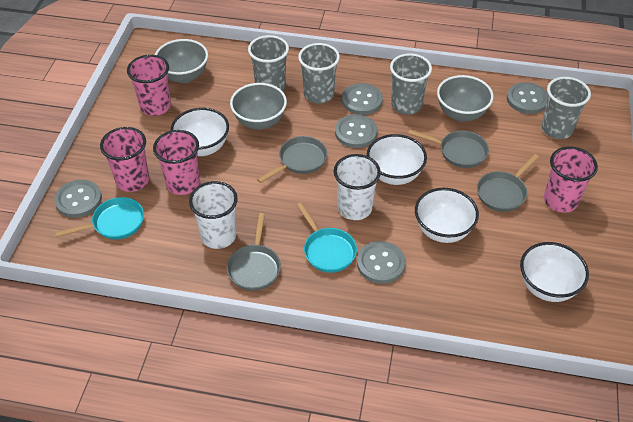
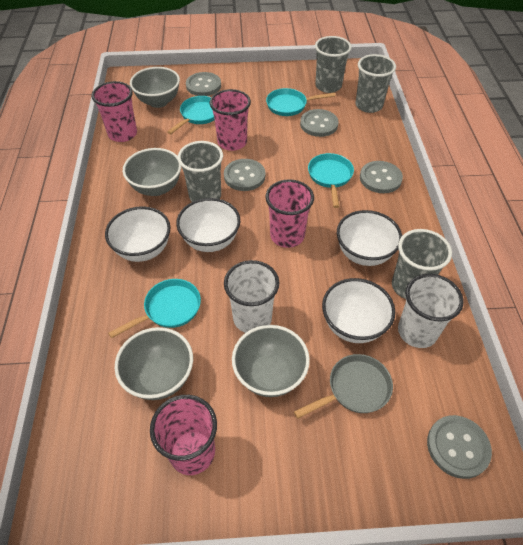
grey bowl: 3 -> 4
grey pan: 4 -> 1
turquoise pan: 2 -> 4

